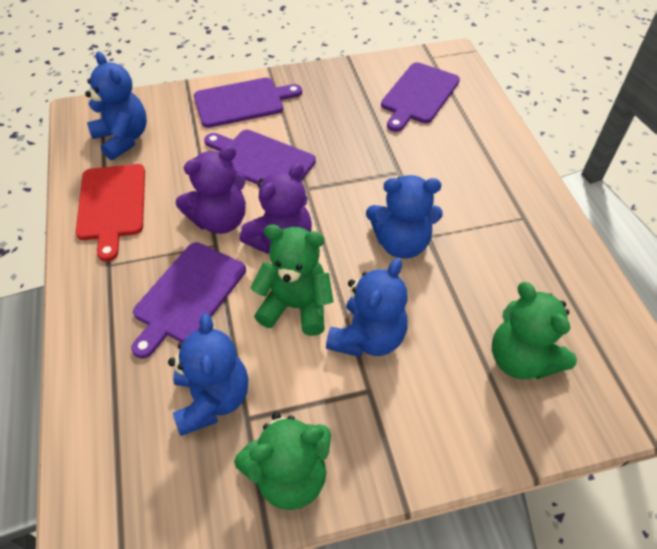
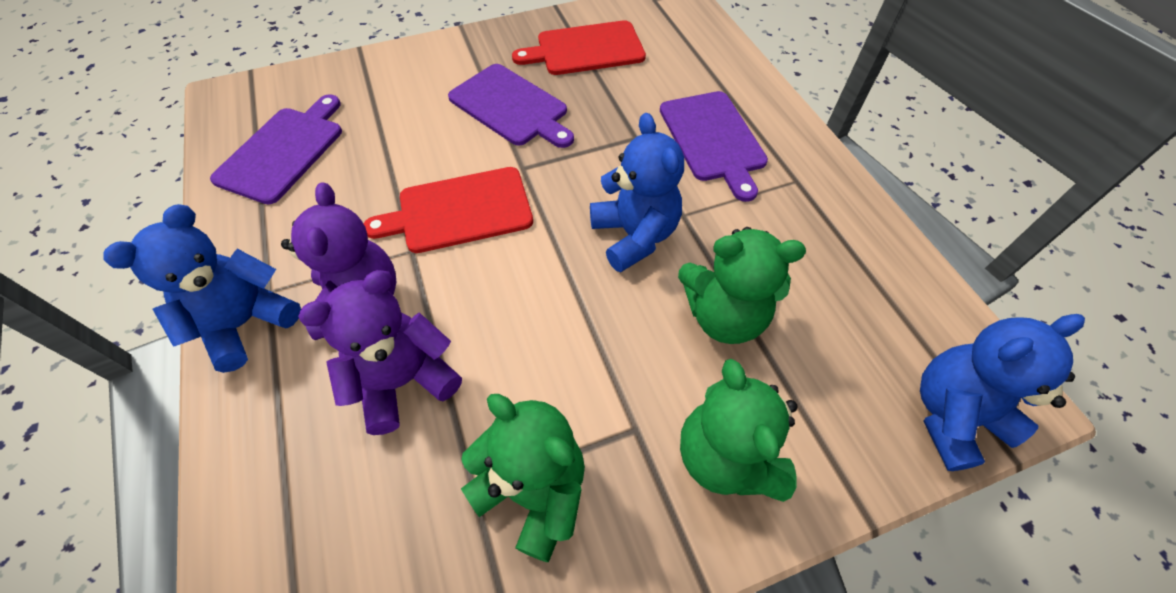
blue teddy bear: 4 -> 3
purple cutting board: 4 -> 3
red cutting board: 1 -> 2

